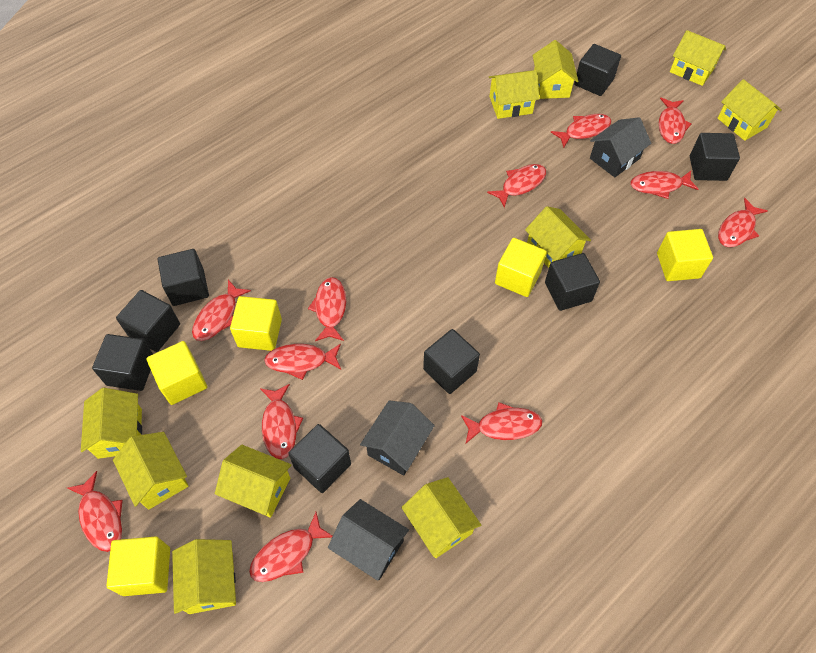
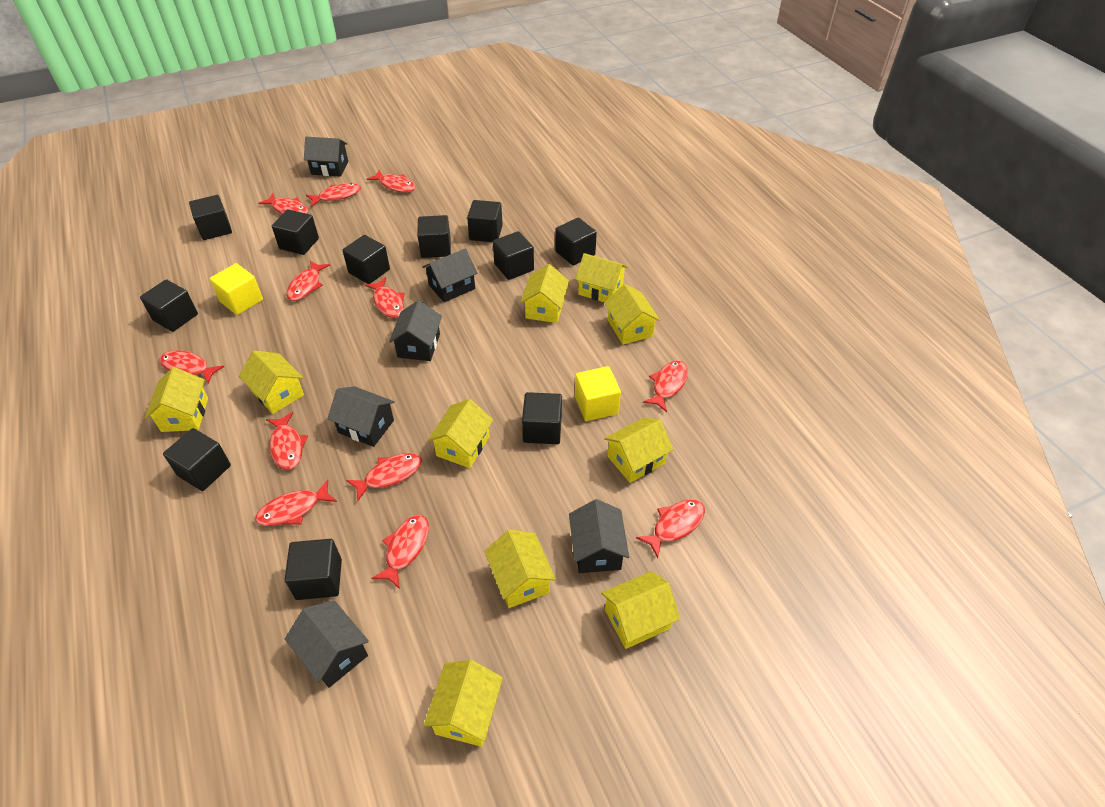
black cube: 8 -> 11
black house: 3 -> 6
yellow cube: 5 -> 2

